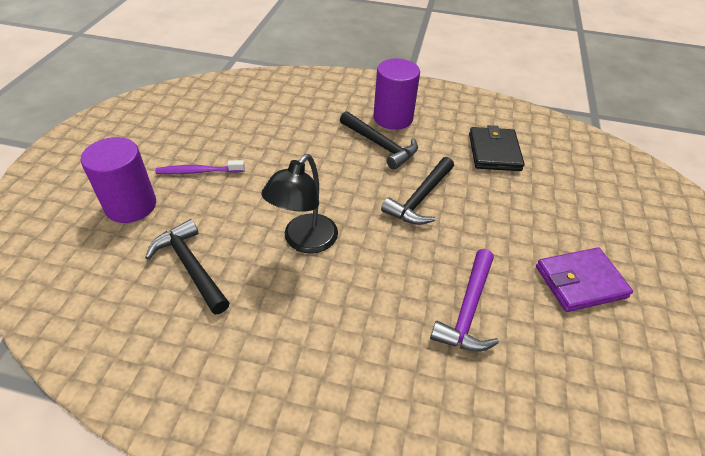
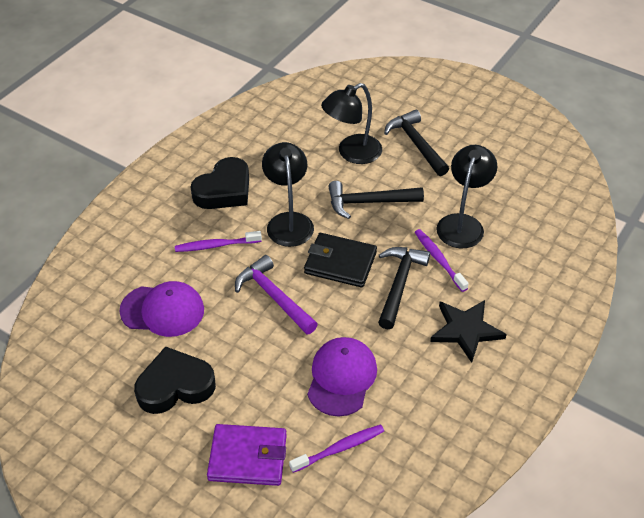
black heart: 0 -> 2
black lamp: 1 -> 3
black star: 0 -> 1
purple cap: 0 -> 2
purple cylinder: 2 -> 0
purple toothbrush: 1 -> 3

